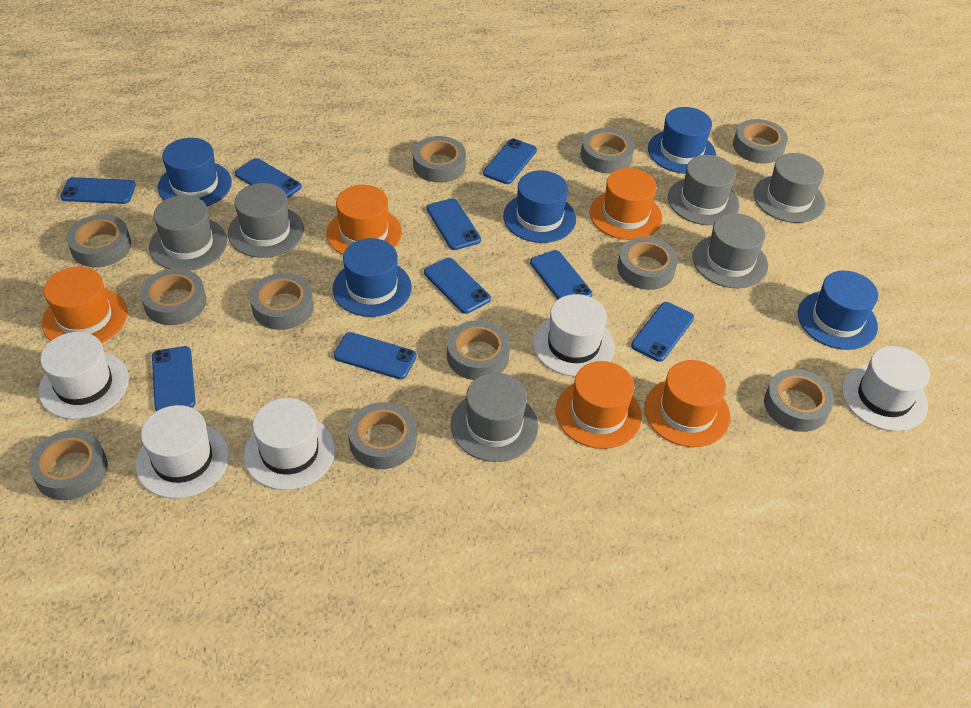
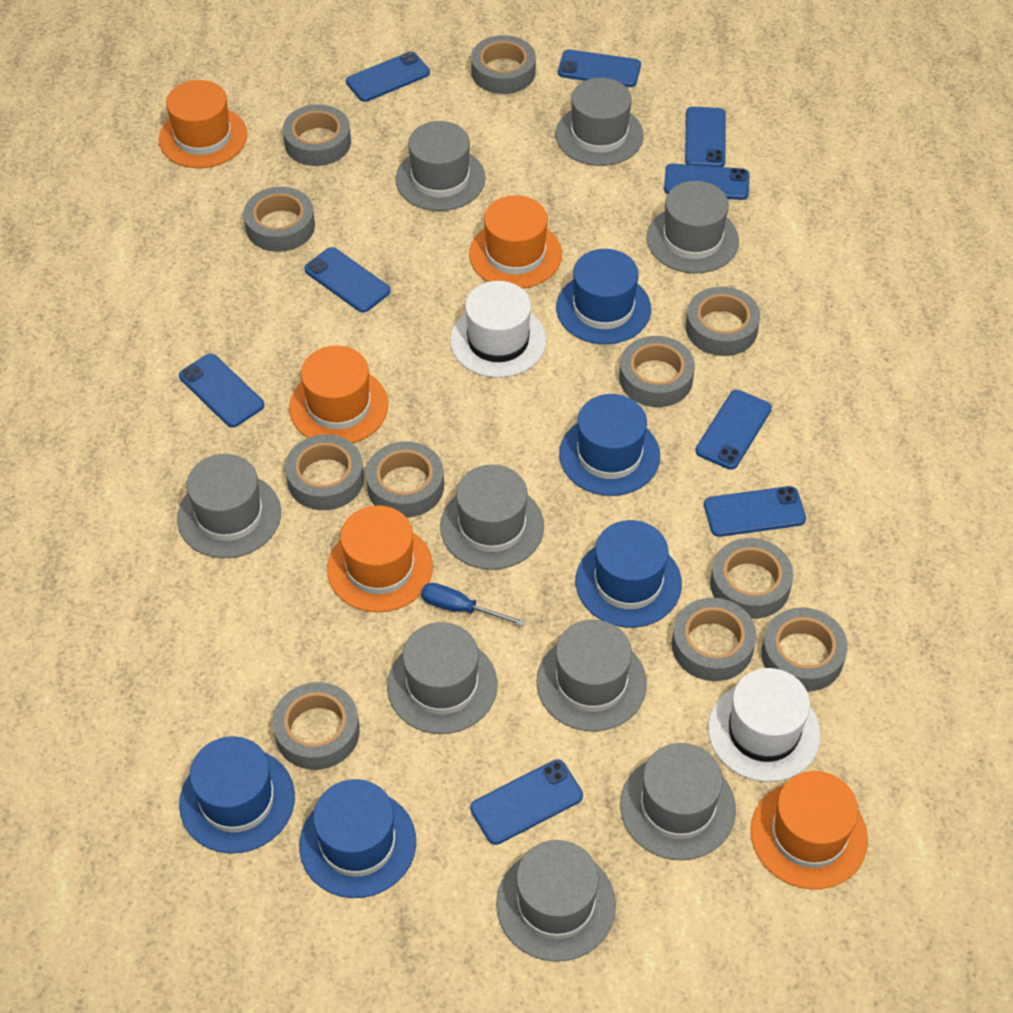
blue screwdriver: 0 -> 1
grey hat: 6 -> 9
white hat: 5 -> 2

